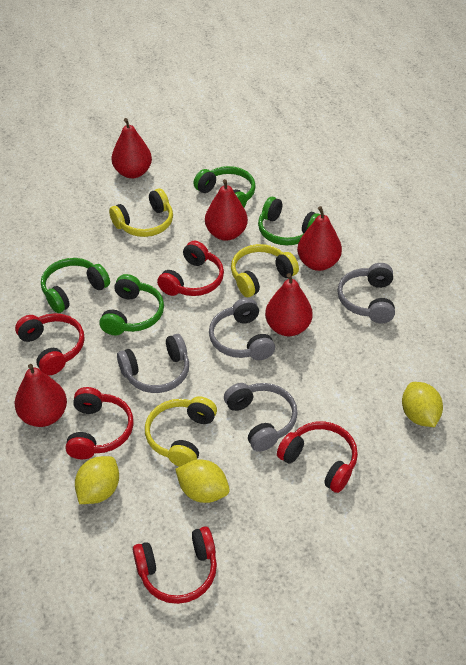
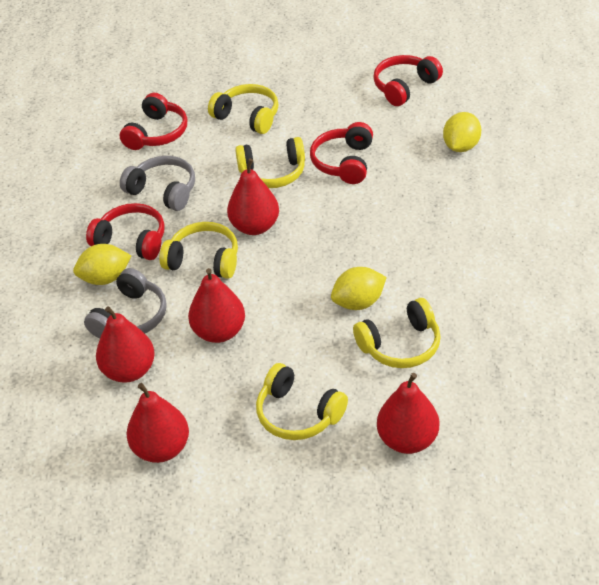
green headphones: 4 -> 0
grey headphones: 4 -> 2
red headphones: 5 -> 4
yellow headphones: 3 -> 5

